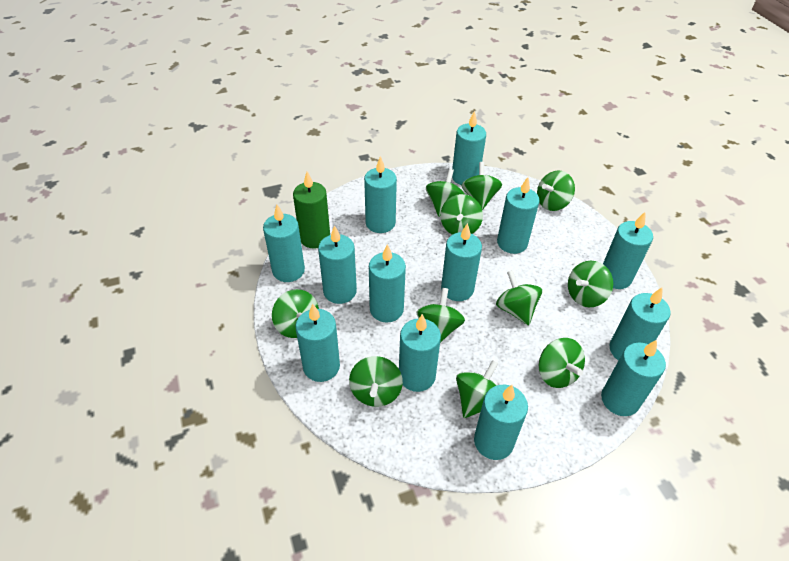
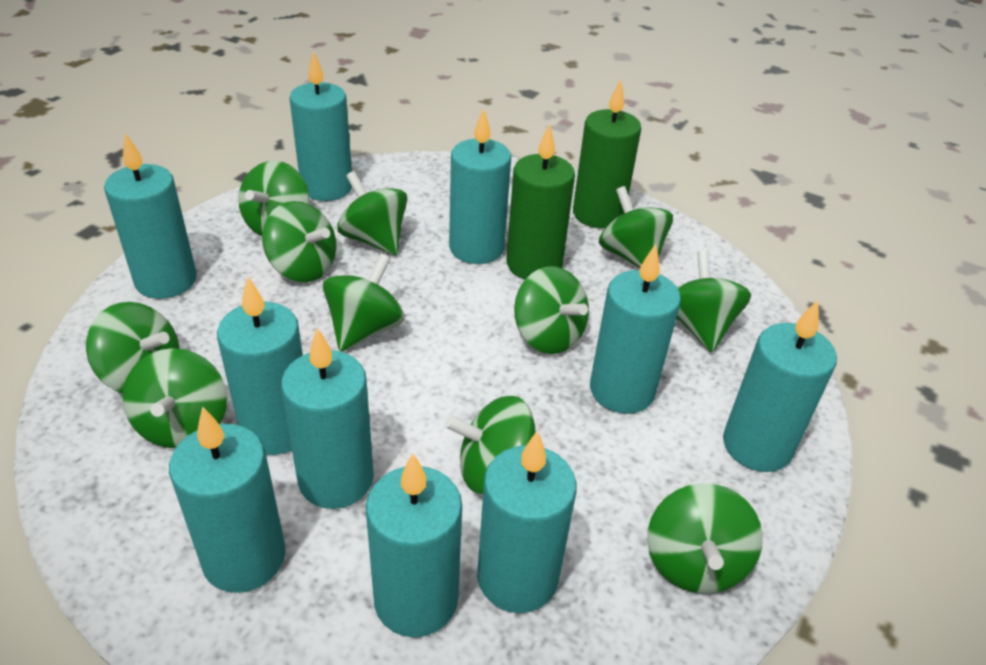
green candle: 1 -> 2
turquoise candle: 13 -> 10

